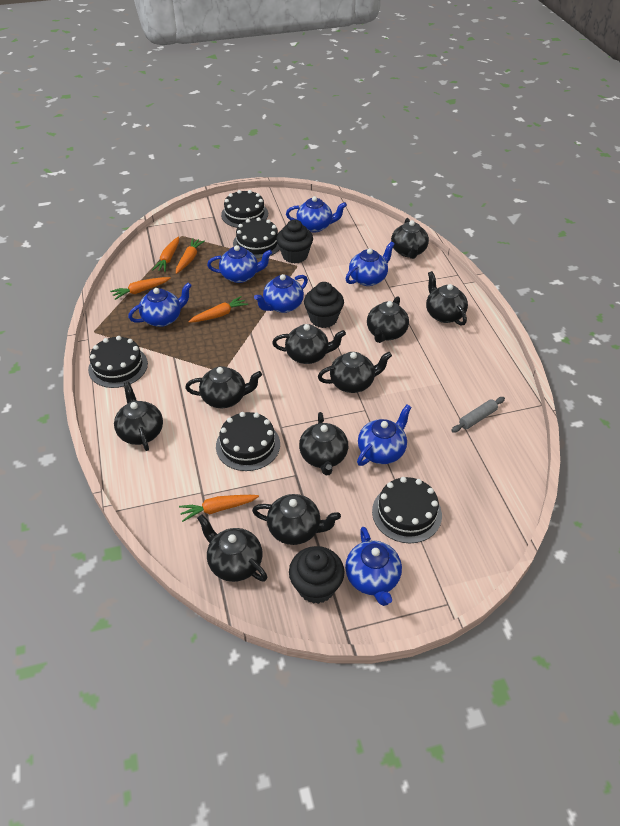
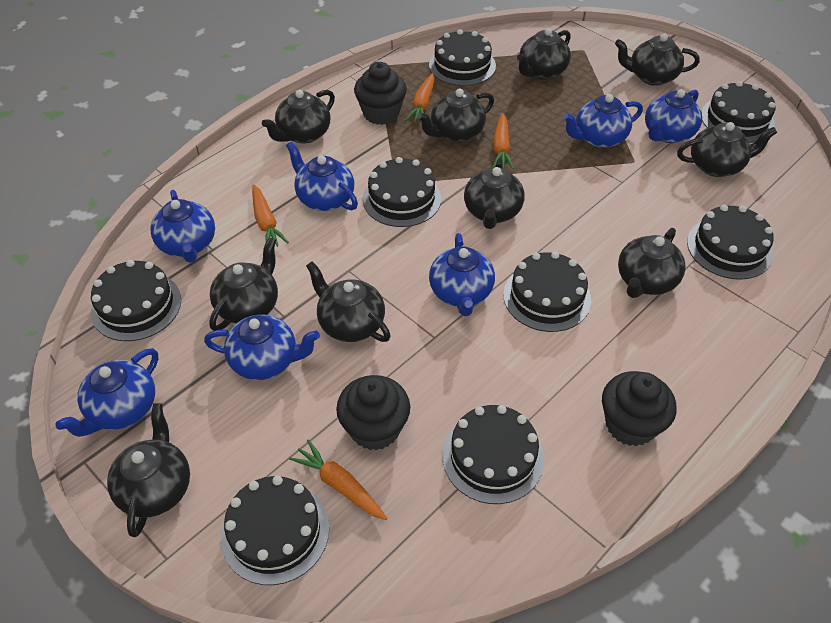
black cake: 5 -> 8
grey rolling pin: 1 -> 0
orange carrot: 5 -> 4

